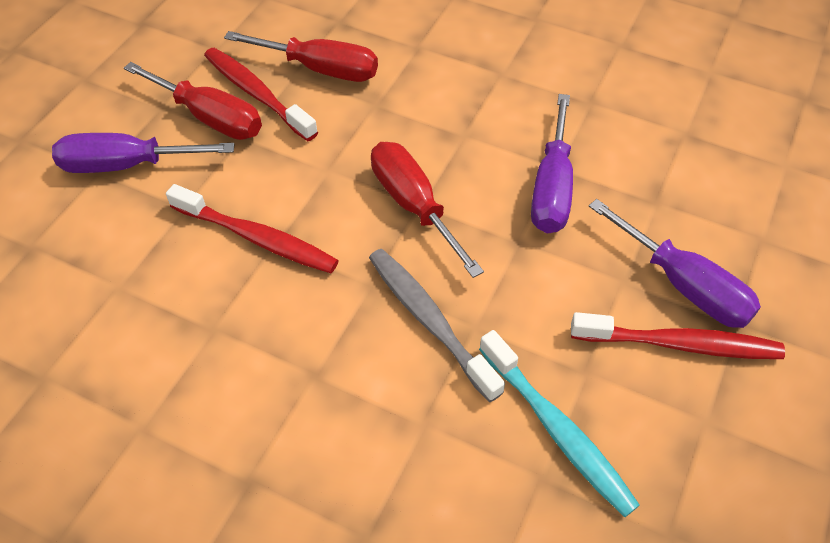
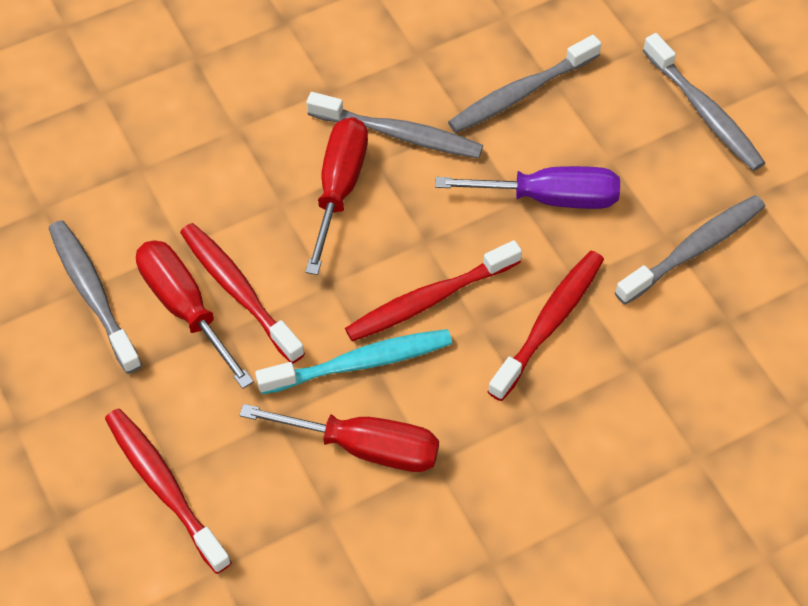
grey toothbrush: 1 -> 5
purple screwdriver: 3 -> 1
red toothbrush: 3 -> 4

